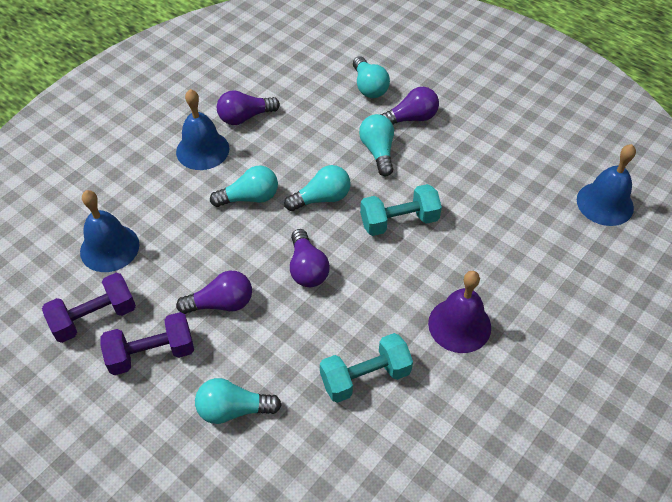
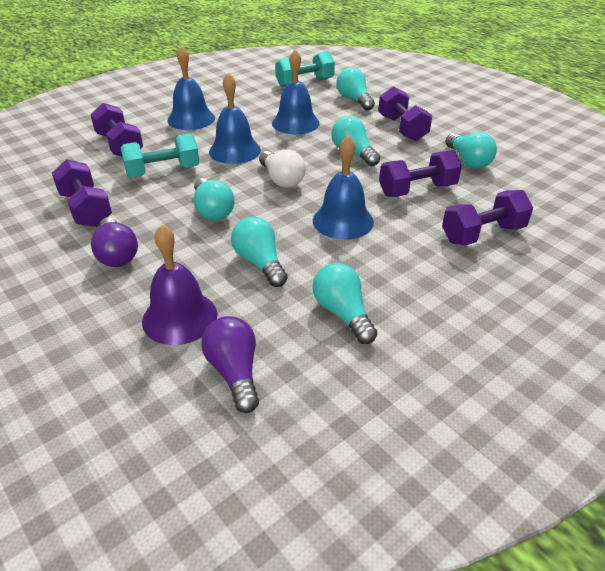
blue bell: 3 -> 4
purple dumbbell: 2 -> 5
purple light bulb: 4 -> 2
turquoise light bulb: 5 -> 6
white light bulb: 0 -> 1

